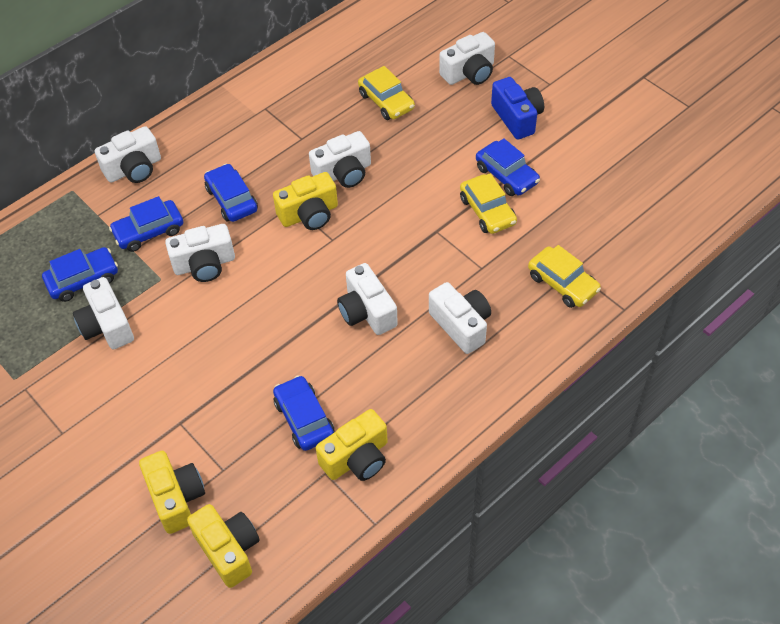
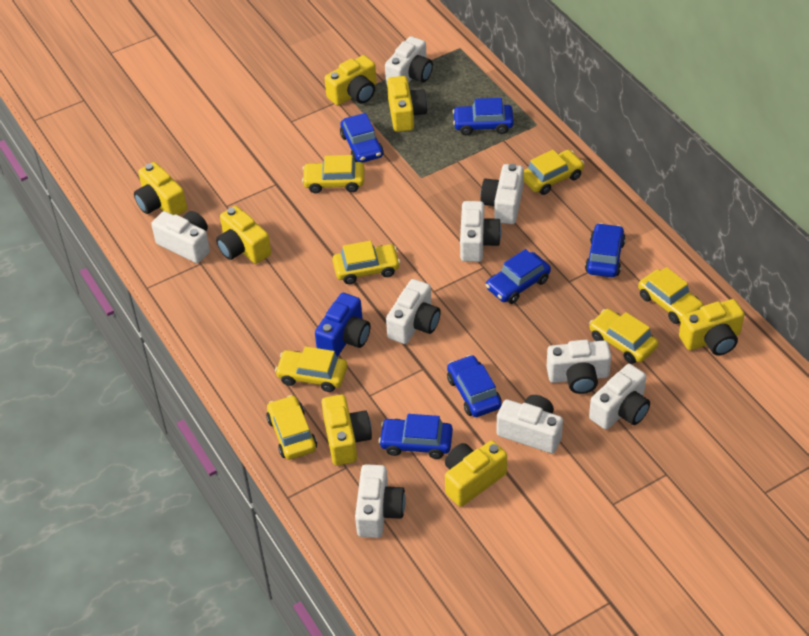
blue car: 5 -> 6
white camera: 7 -> 9
yellow camera: 4 -> 7
yellow car: 3 -> 7

